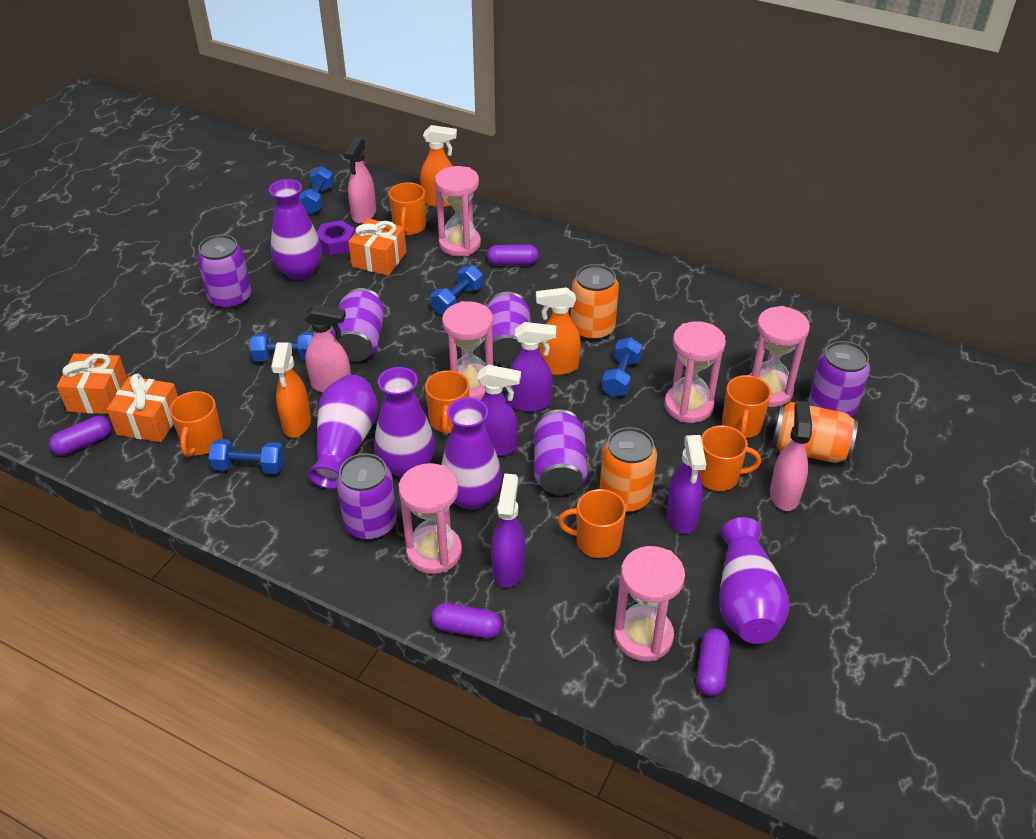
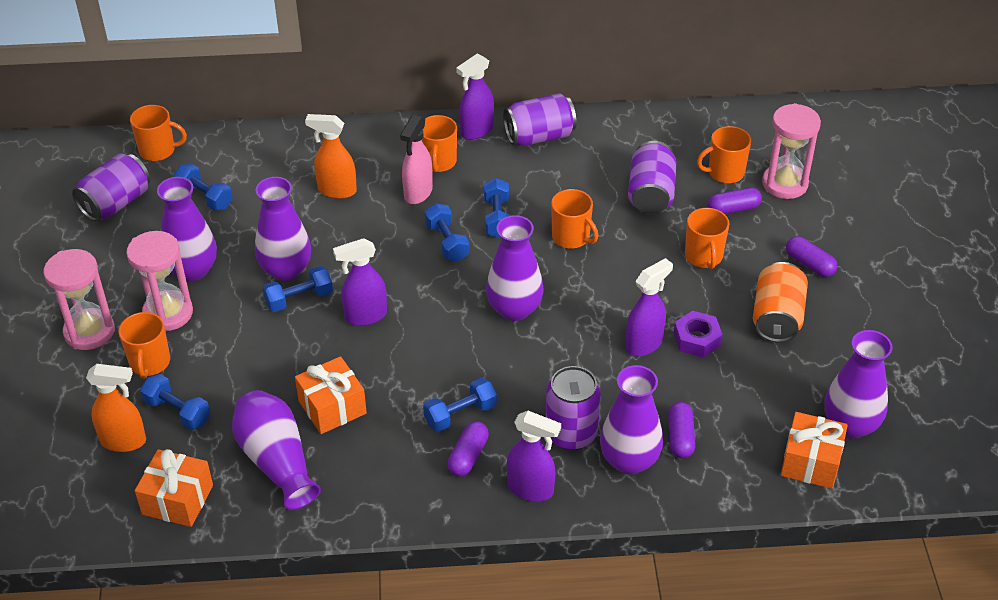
blue dumbbell: 5 -> 6
orange can: 3 -> 1
orange spray bottle: 3 -> 2
pink hourglass: 6 -> 3
pink spray bottle: 3 -> 1
purple can: 6 -> 4
purple vase: 5 -> 6

